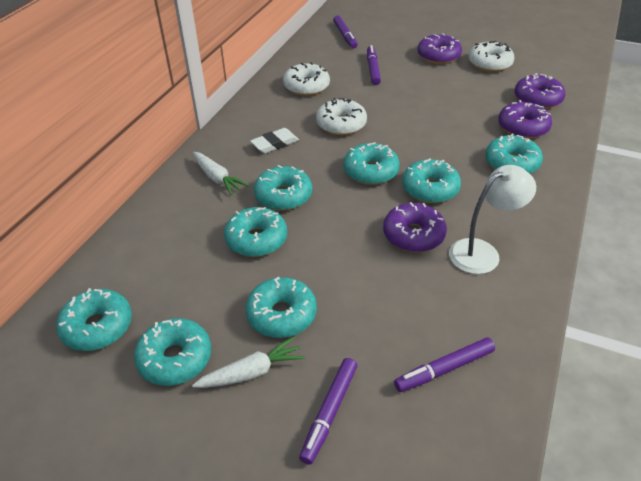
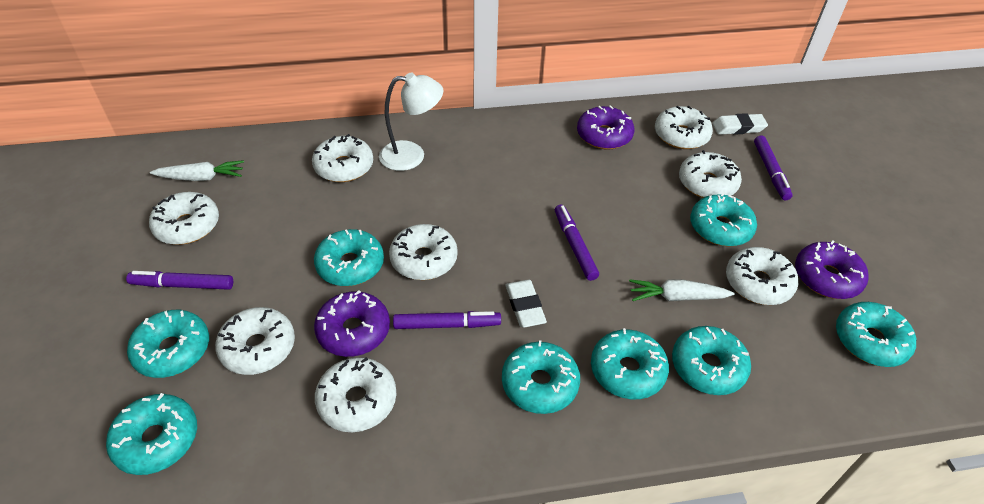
purple donut: 4 -> 3
white donut: 3 -> 8
white eraser: 1 -> 2

